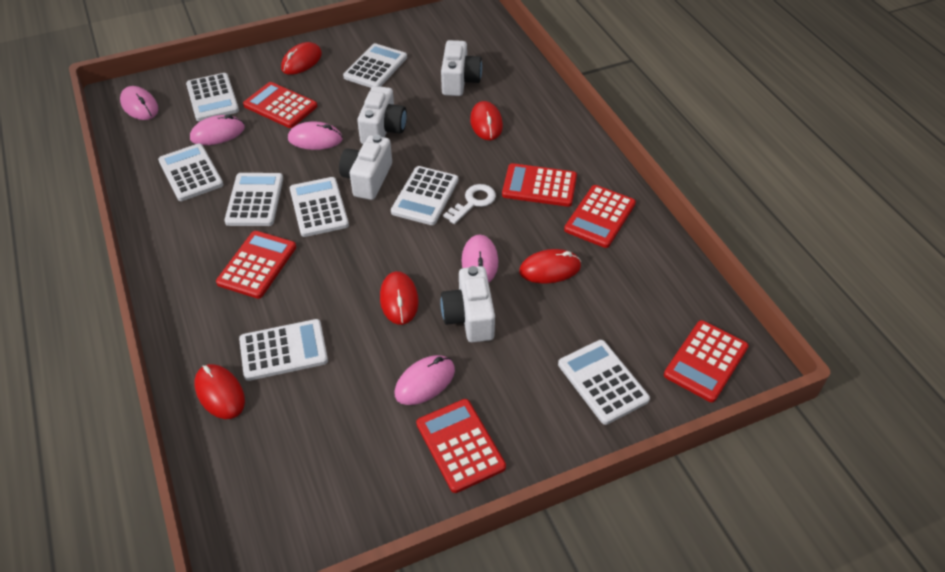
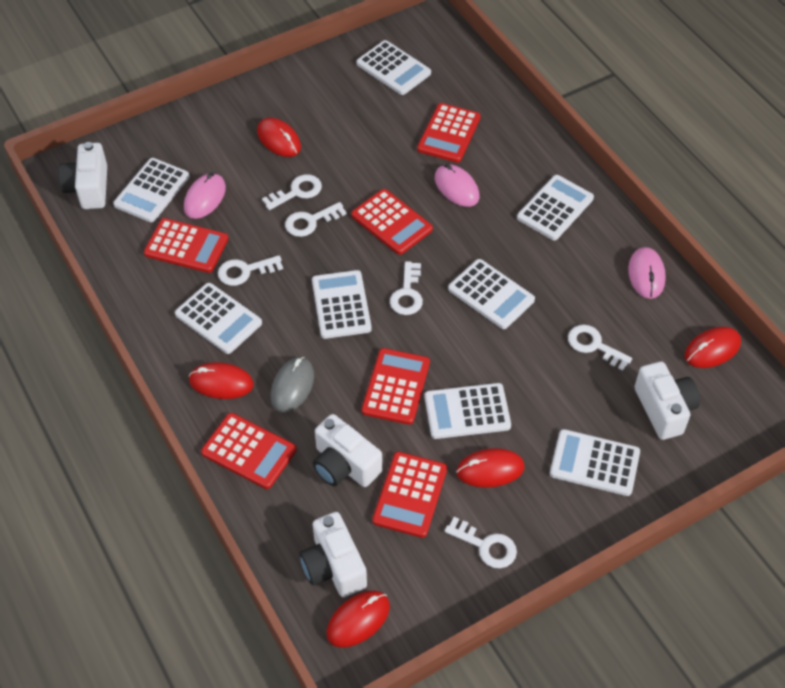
grey mouse: 0 -> 1
pink mouse: 5 -> 3
white key: 1 -> 6

